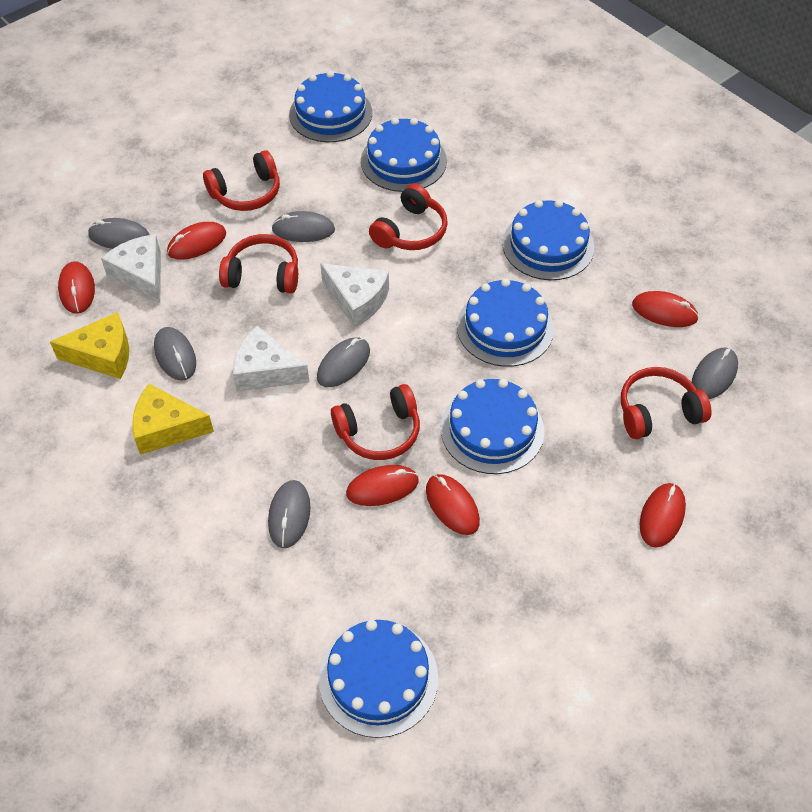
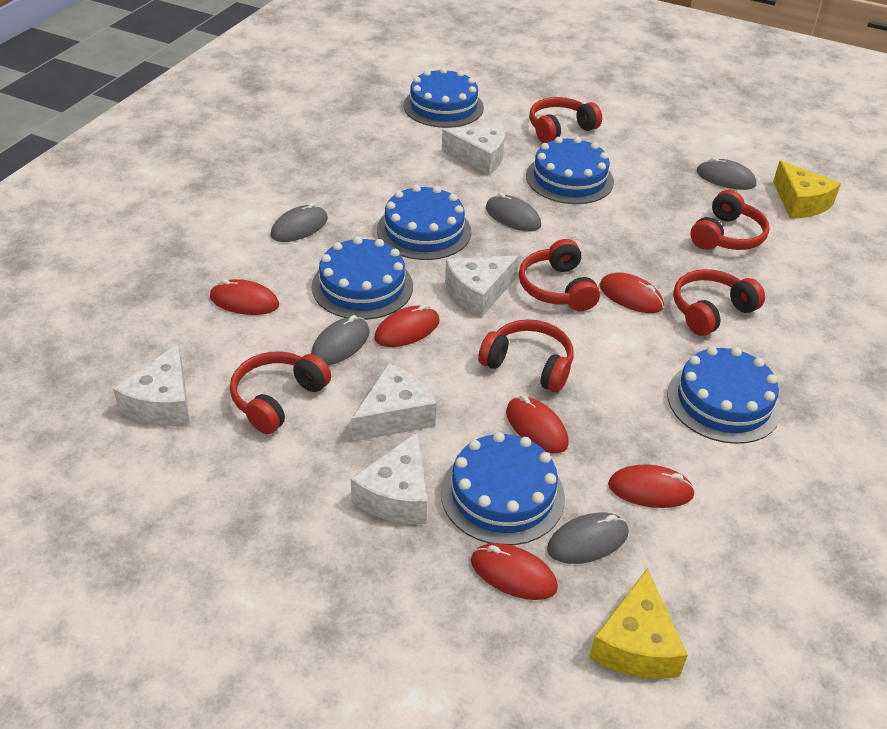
grey mouse: 6 -> 5
red headphones: 5 -> 6
white cheese: 3 -> 5

